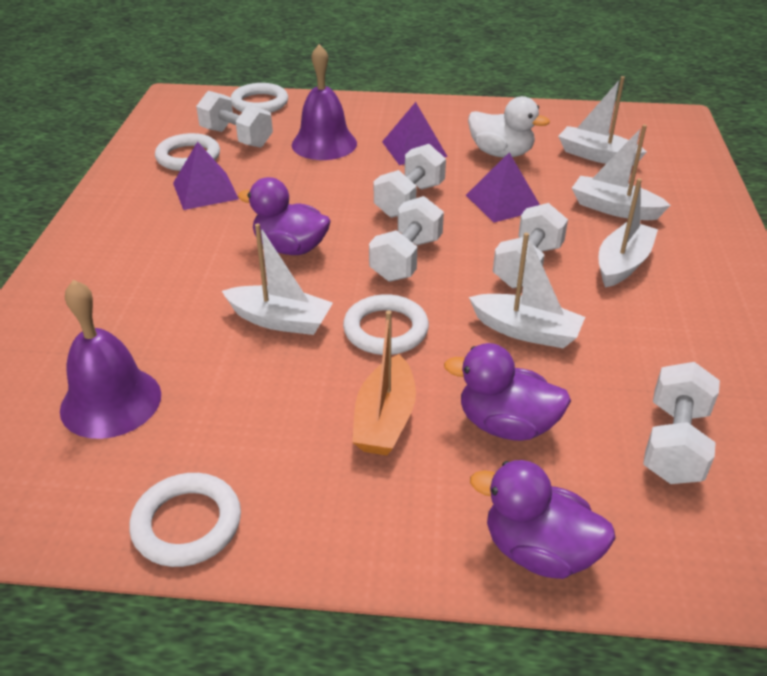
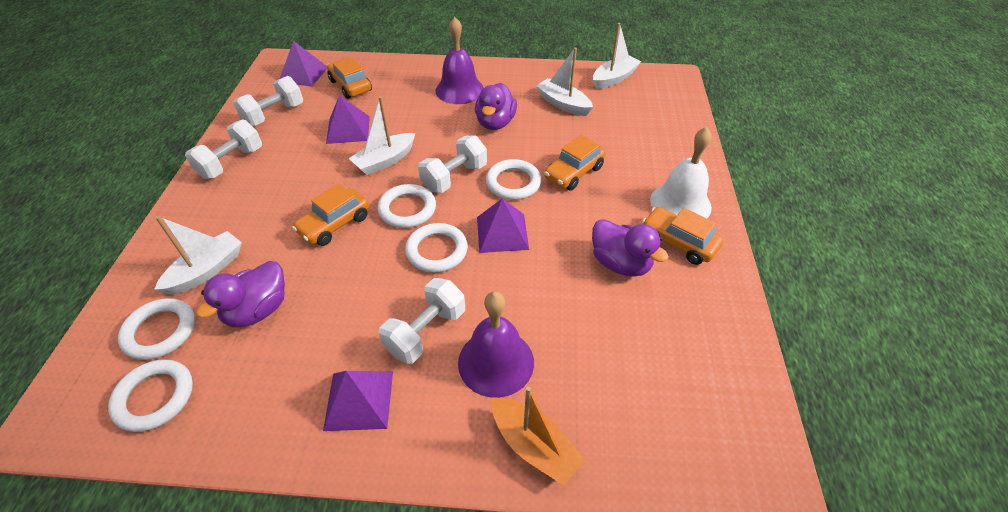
orange car: 0 -> 4
purple pyramid: 3 -> 4
white bell: 0 -> 1
white boat: 5 -> 4
white duck: 1 -> 0
white dumbbell: 5 -> 4
white ring: 4 -> 5

